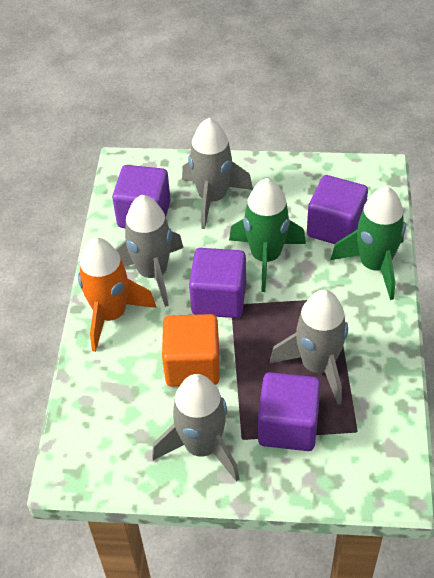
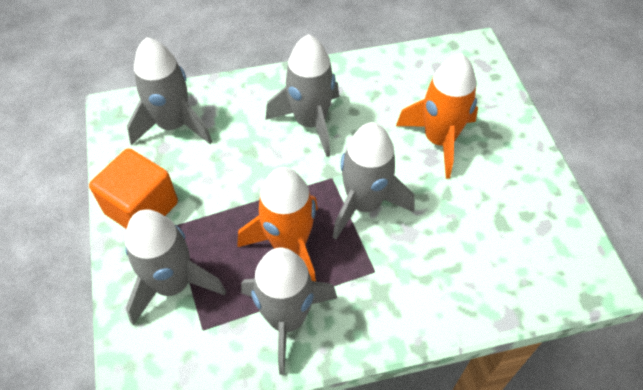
green rocket: 2 -> 0
grey rocket: 4 -> 5
orange rocket: 1 -> 2
purple cube: 4 -> 0

